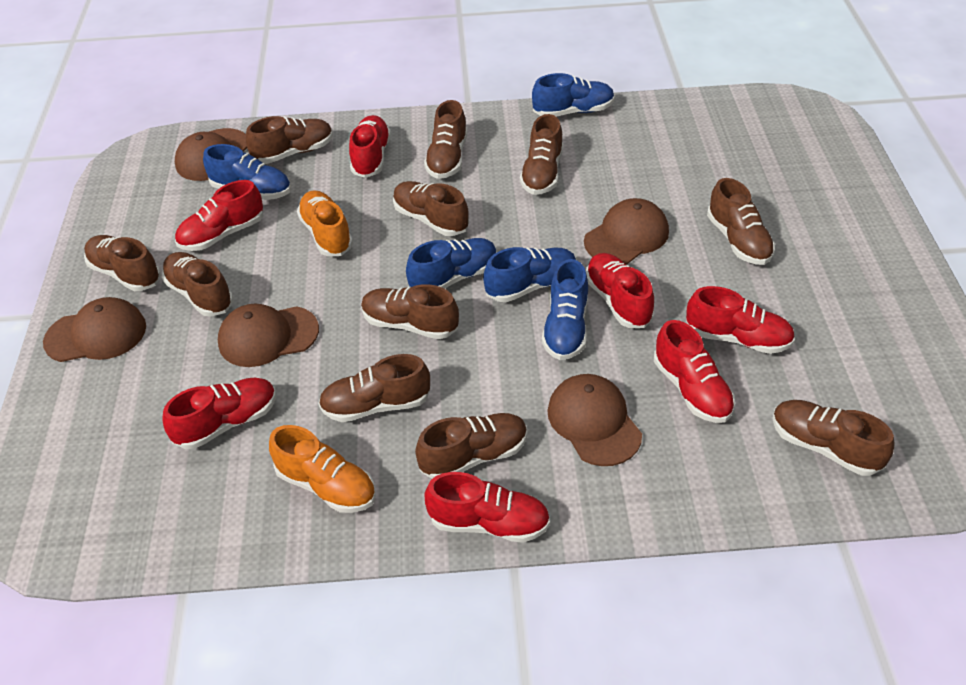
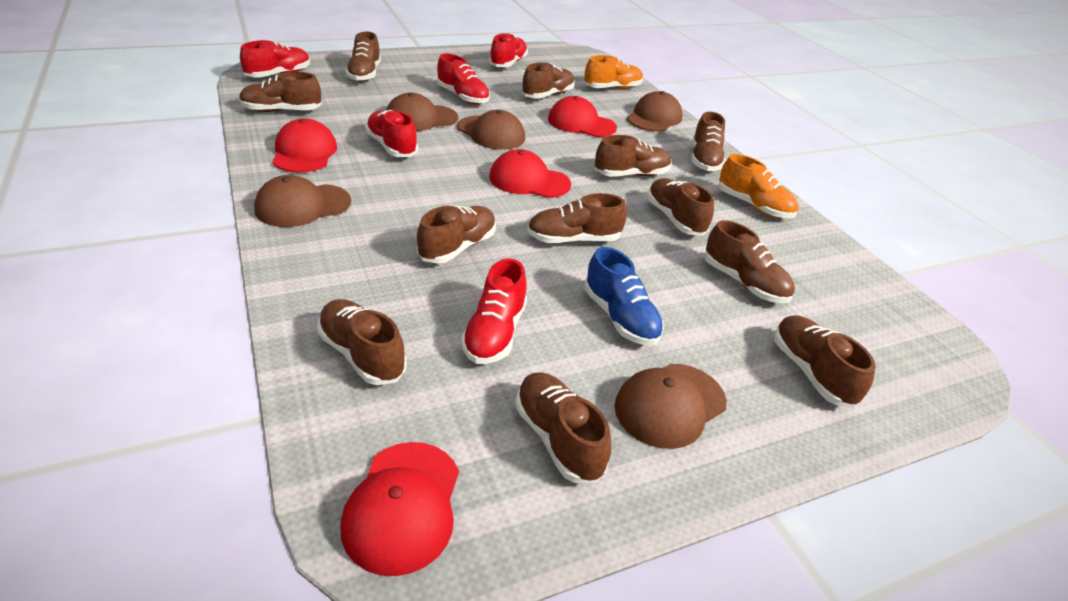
blue shoe: 5 -> 1
brown shoe: 11 -> 12
red cap: 0 -> 4
red shoe: 7 -> 5

